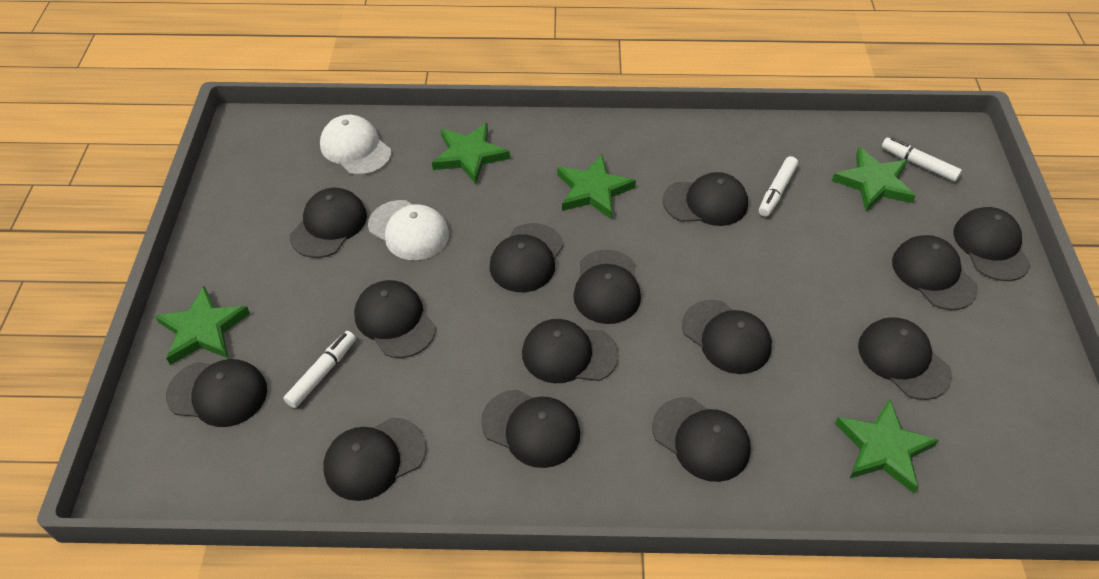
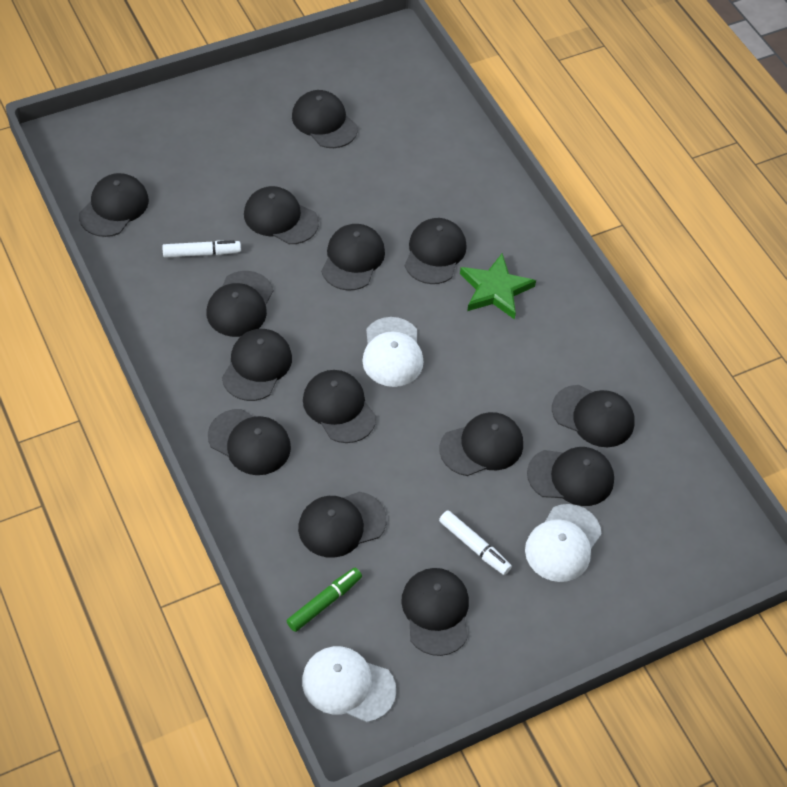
green marker: 0 -> 1
green star: 5 -> 1
white cap: 2 -> 3
white marker: 3 -> 2

